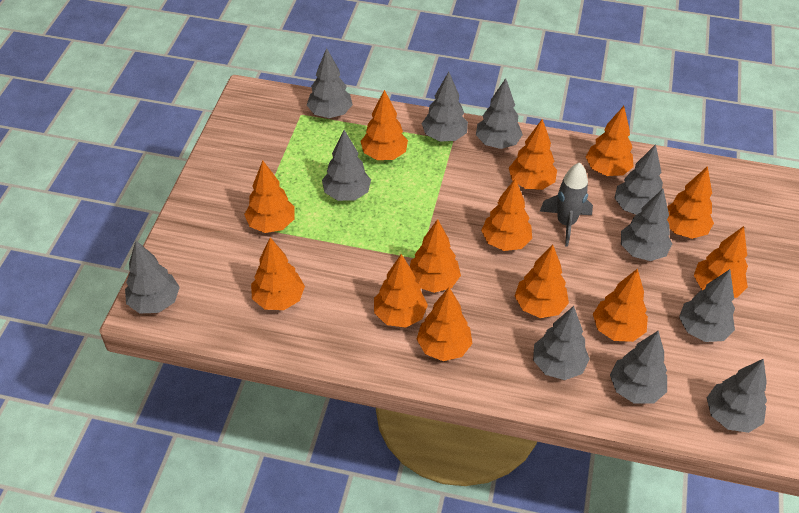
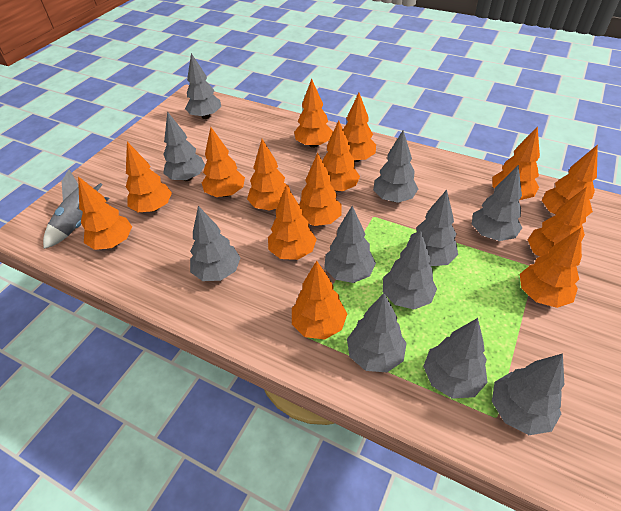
orange tree: 13 -> 14

